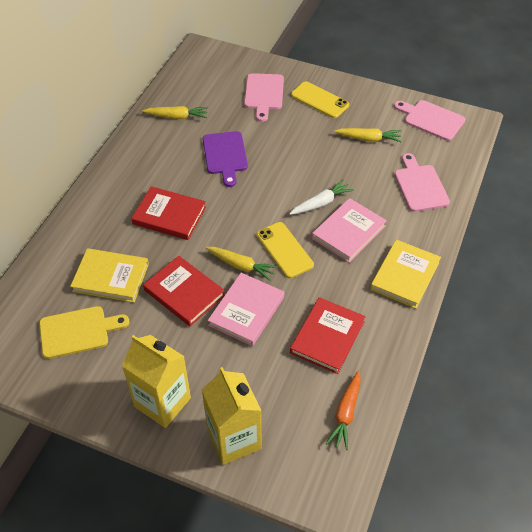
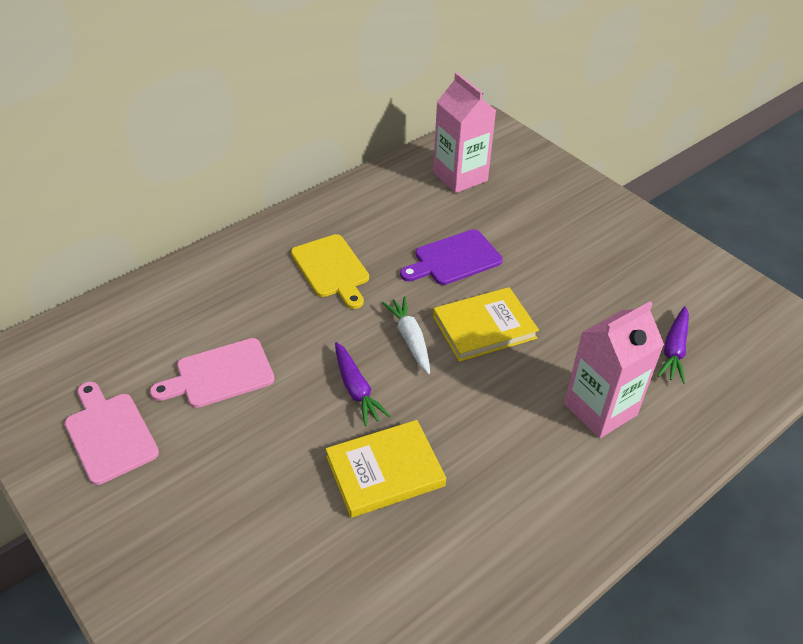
orange carrot: 1 -> 0
pink book: 2 -> 0
pink carton: 0 -> 2
pink cutting board: 3 -> 2
purple carrot: 0 -> 2
red book: 3 -> 0
yellow carrot: 3 -> 0
yellow carton: 2 -> 0
yellow phone: 2 -> 0

